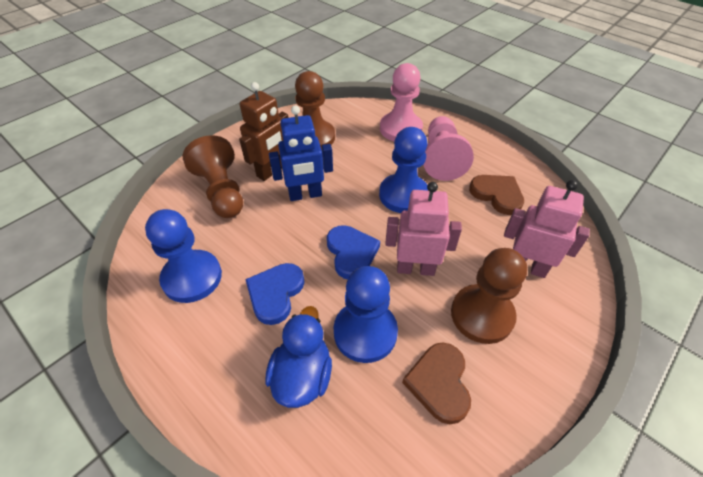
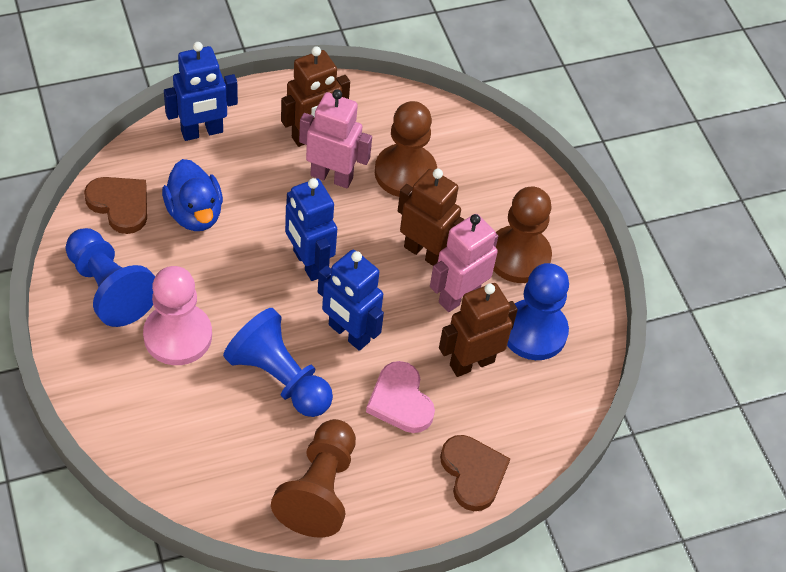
blue heart: 2 -> 0
blue robot: 1 -> 3
brown robot: 1 -> 3
pink heart: 0 -> 1
pink pawn: 2 -> 1

